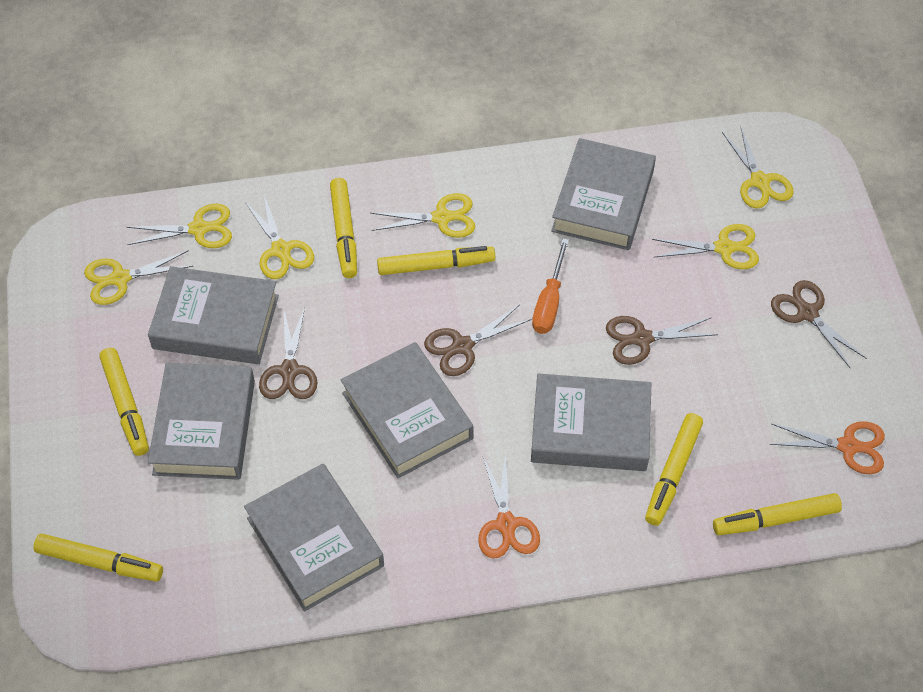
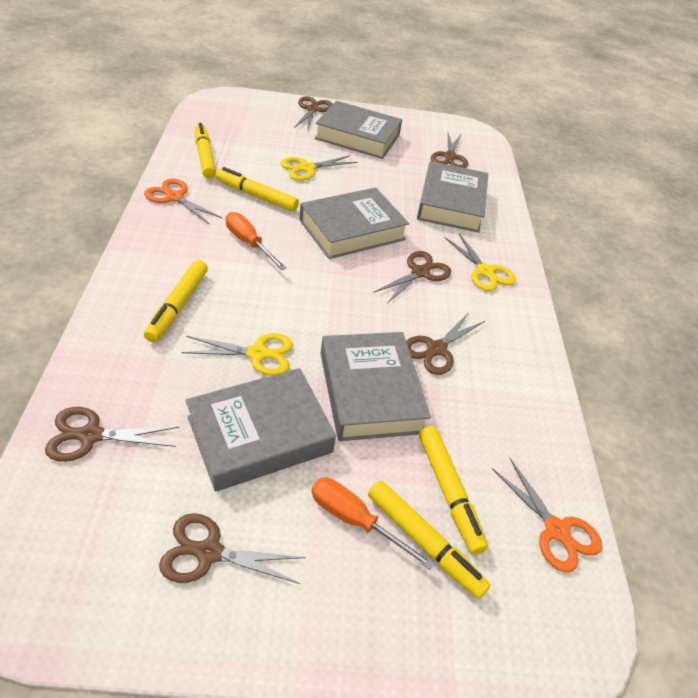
brown scissors: 4 -> 6
grey book: 6 -> 5
orange screwdriver: 1 -> 2
yellow marker: 6 -> 5
yellow scissors: 6 -> 3

